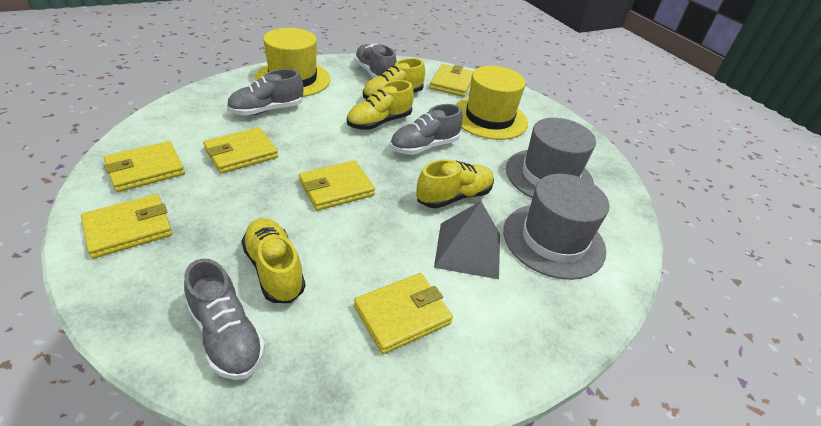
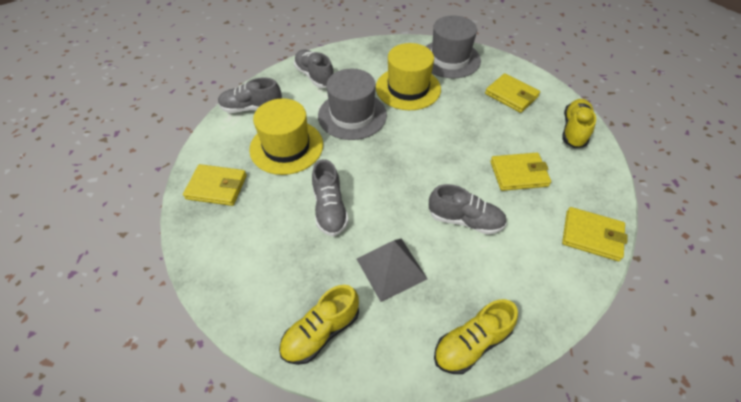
yellow shoe: 4 -> 3
yellow wallet: 6 -> 4

